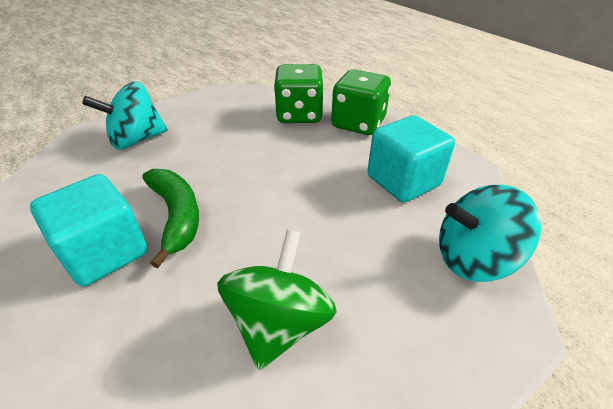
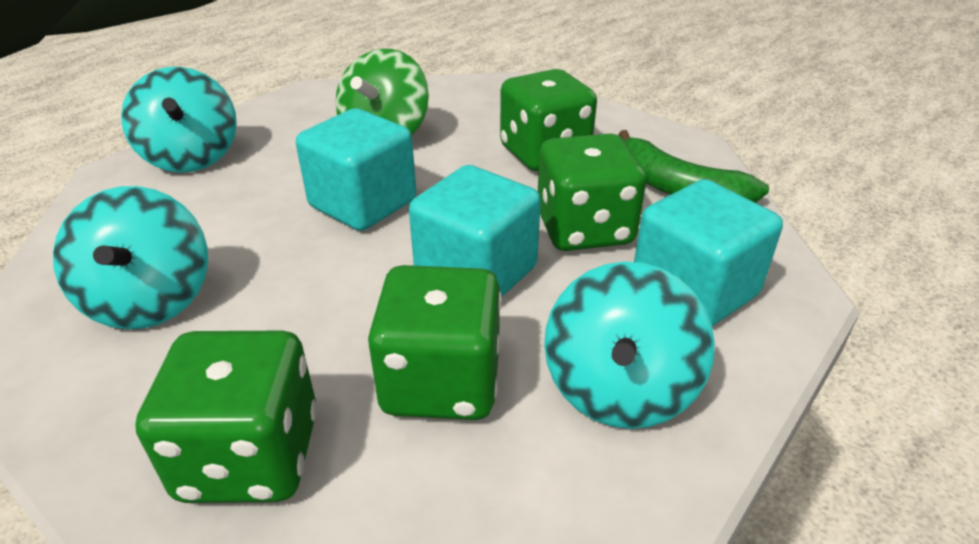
green dice: 2 -> 4
turquoise cube: 2 -> 3
turquoise spinning top: 2 -> 3

